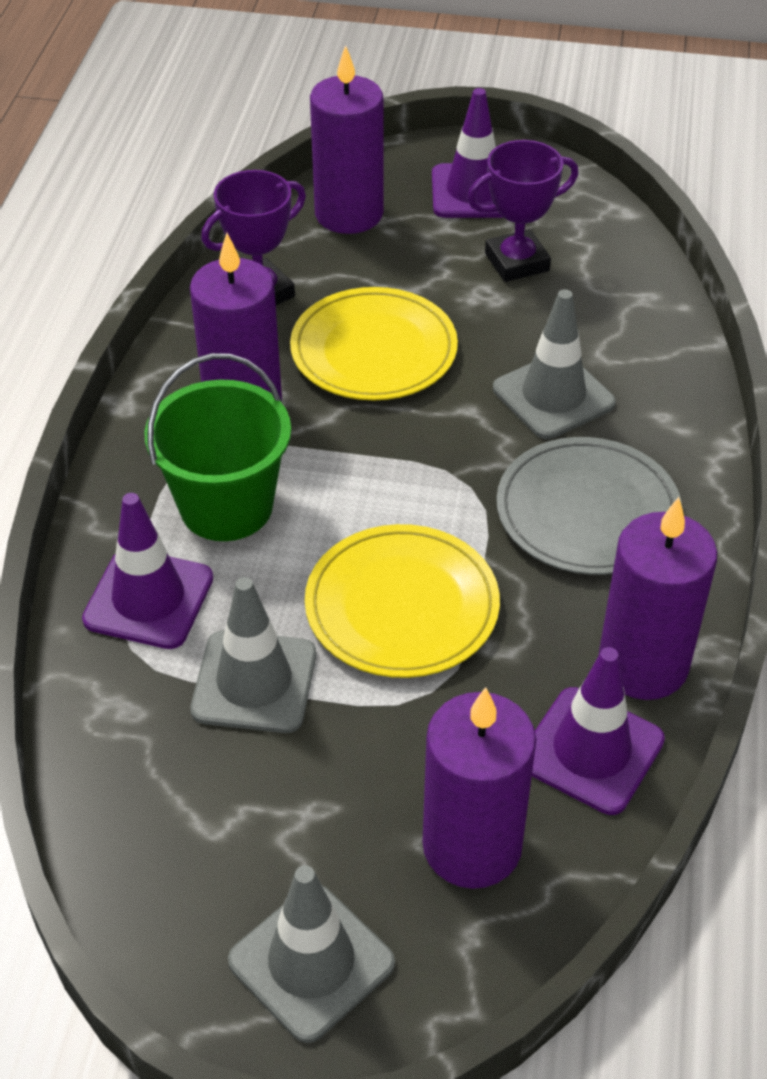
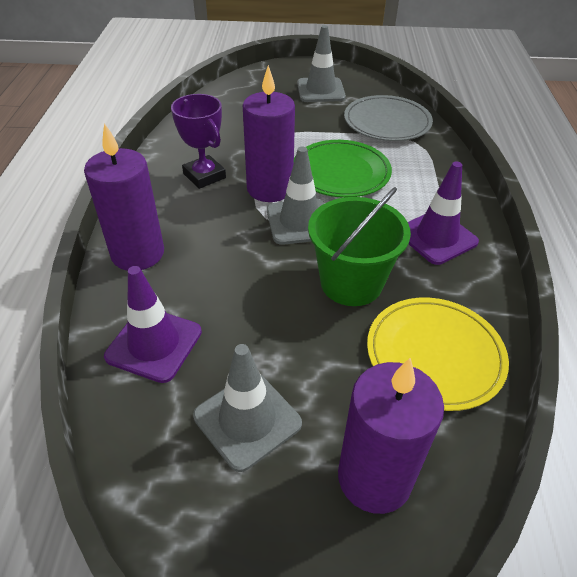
green plate: 0 -> 1
purple candle: 4 -> 3
purple traffic cone: 3 -> 2
purple trophy: 2 -> 1
yellow plate: 2 -> 1

